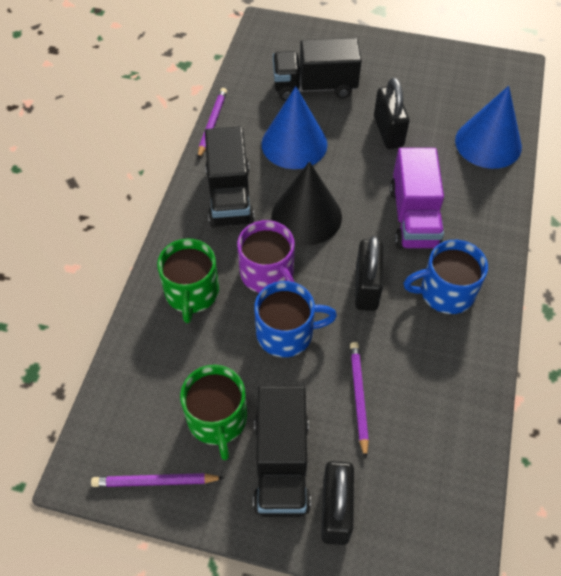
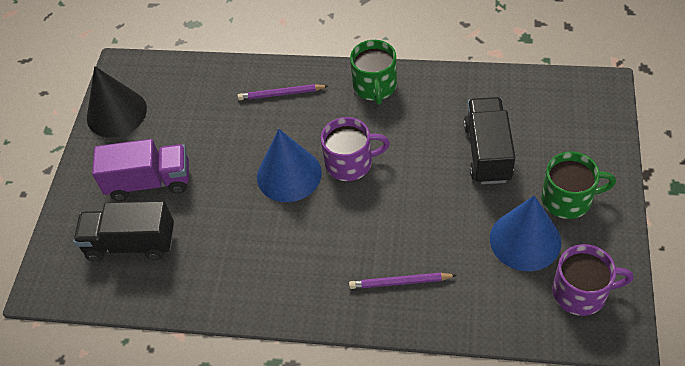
black padlock: 3 -> 0
black truck: 3 -> 2
blue mug: 2 -> 0
purple mug: 1 -> 2
purple pencil: 3 -> 2

